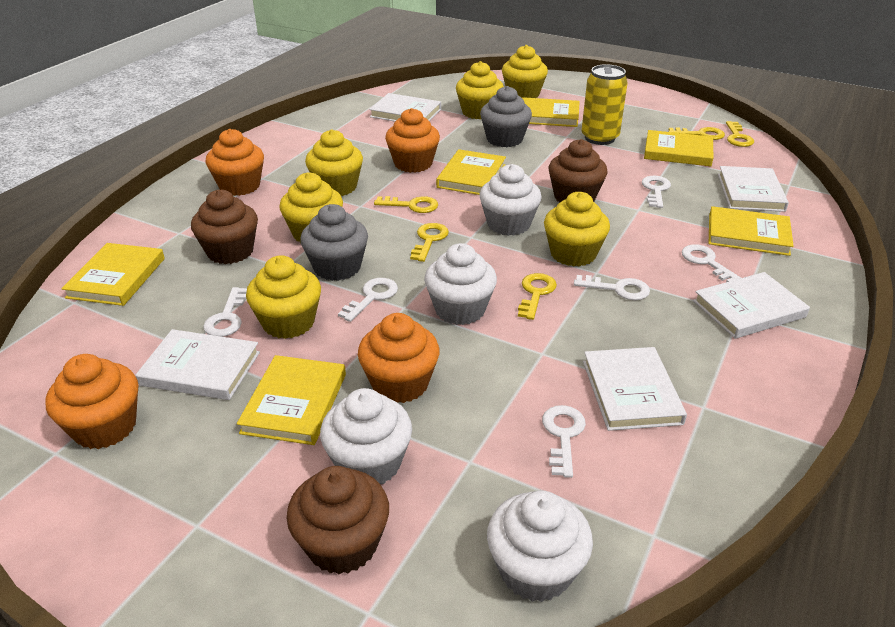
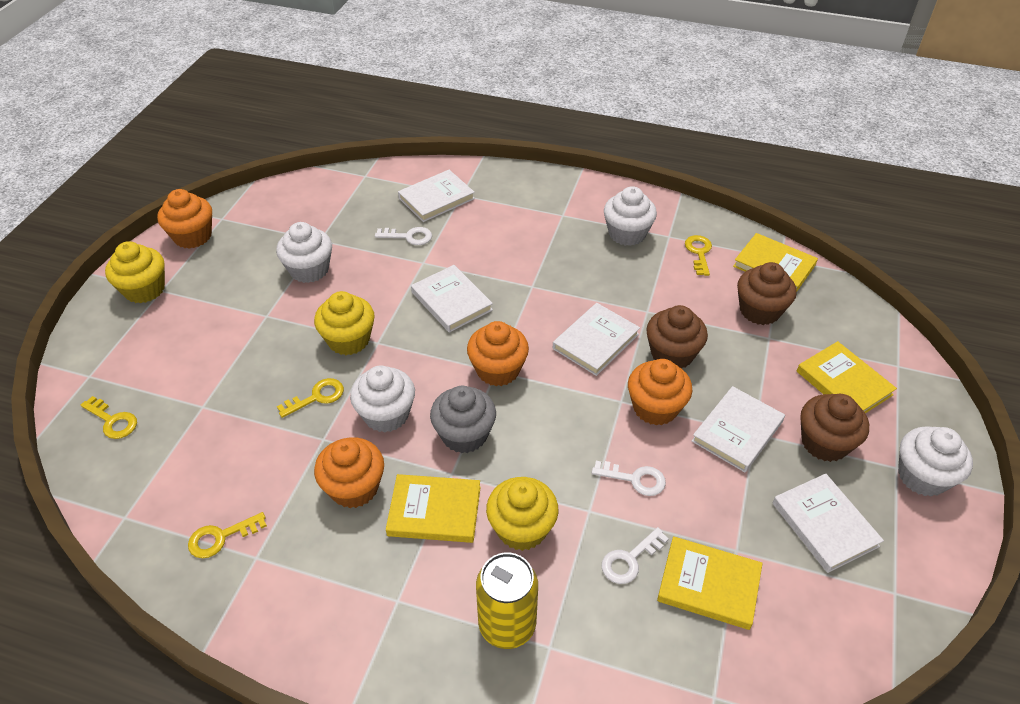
grey cupcake: 2 -> 1
white key: 6 -> 3
yellow book: 6 -> 4
yellow cupcake: 6 -> 3
yellow key: 5 -> 4

